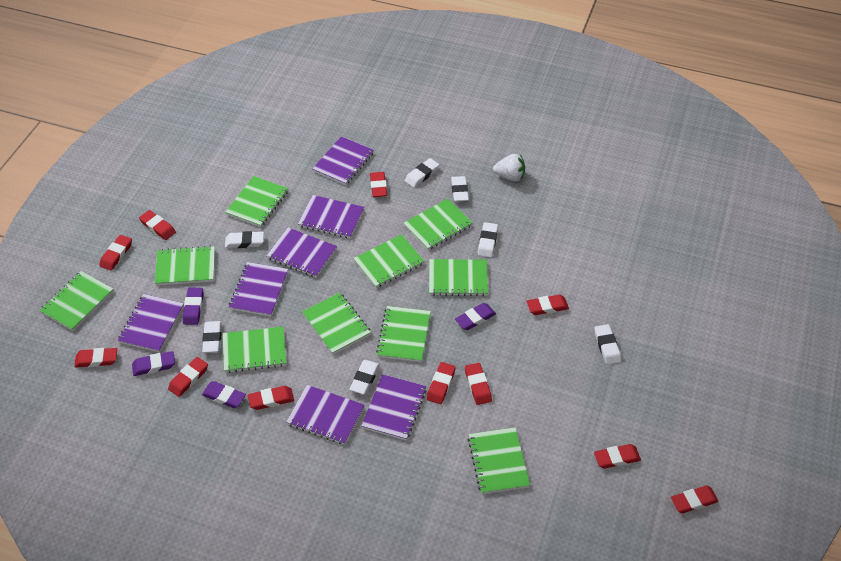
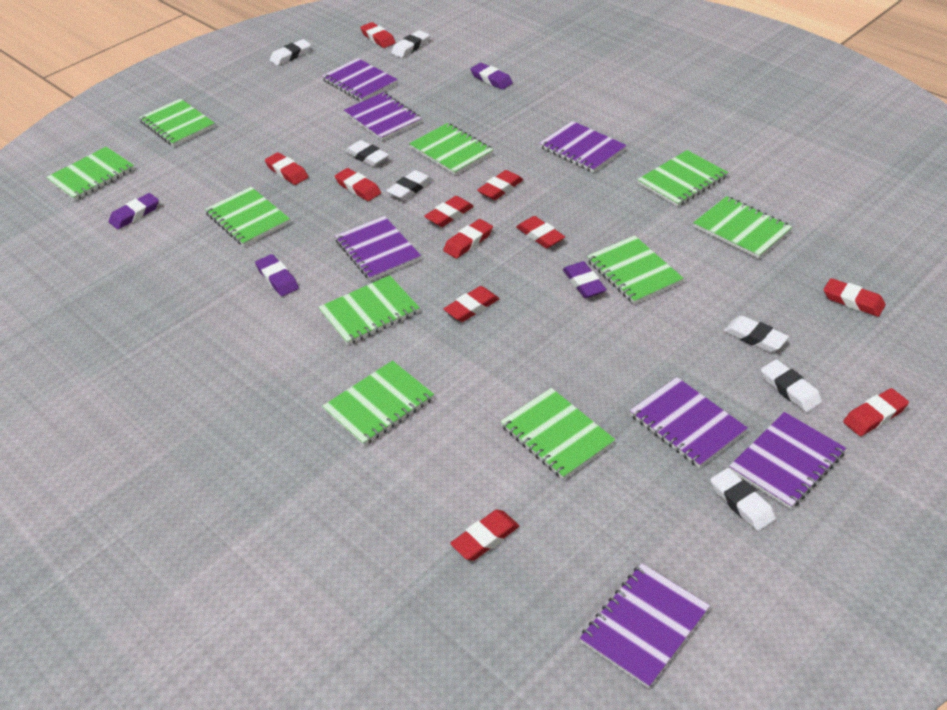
white strawberry: 1 -> 0

